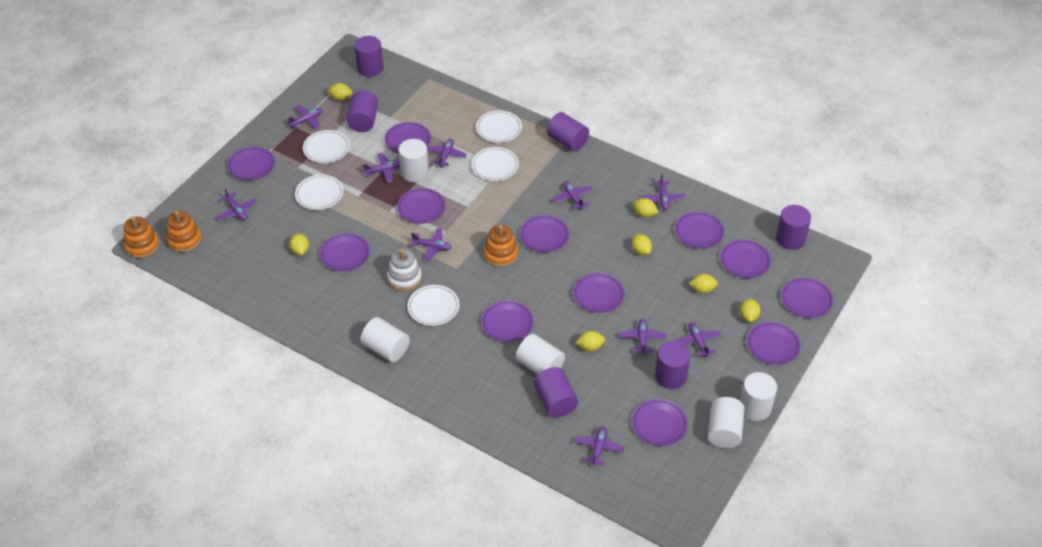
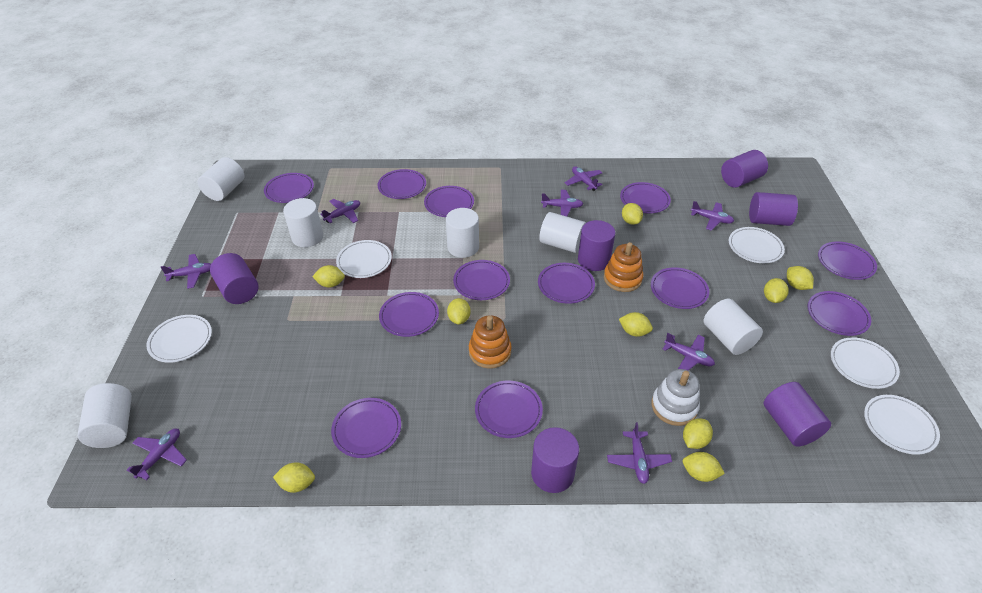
orange stacking toy: 3 -> 2
purple plane: 10 -> 8
white cylinder: 5 -> 6
yellow lemon: 7 -> 9

